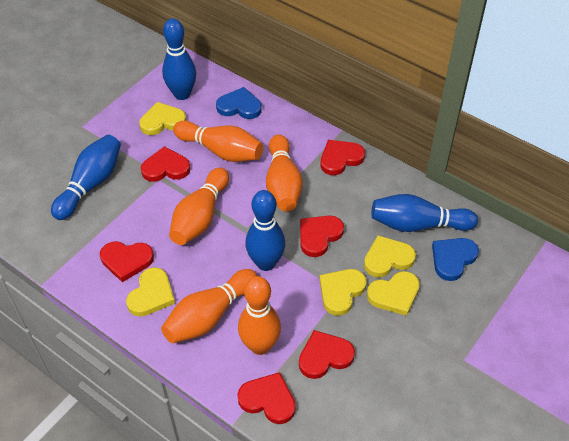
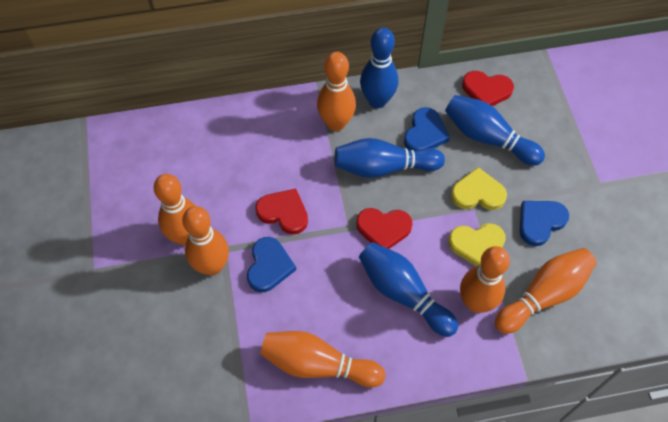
blue heart: 2 -> 3
orange bowling pin: 5 -> 6
red heart: 6 -> 3
yellow heart: 5 -> 2

